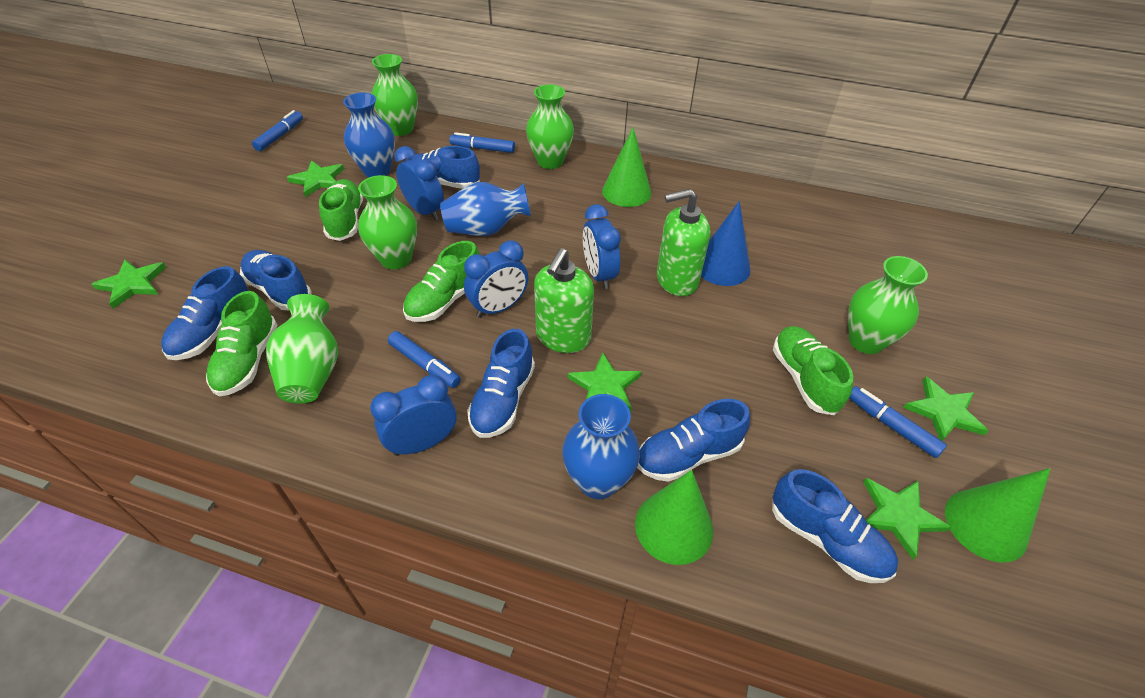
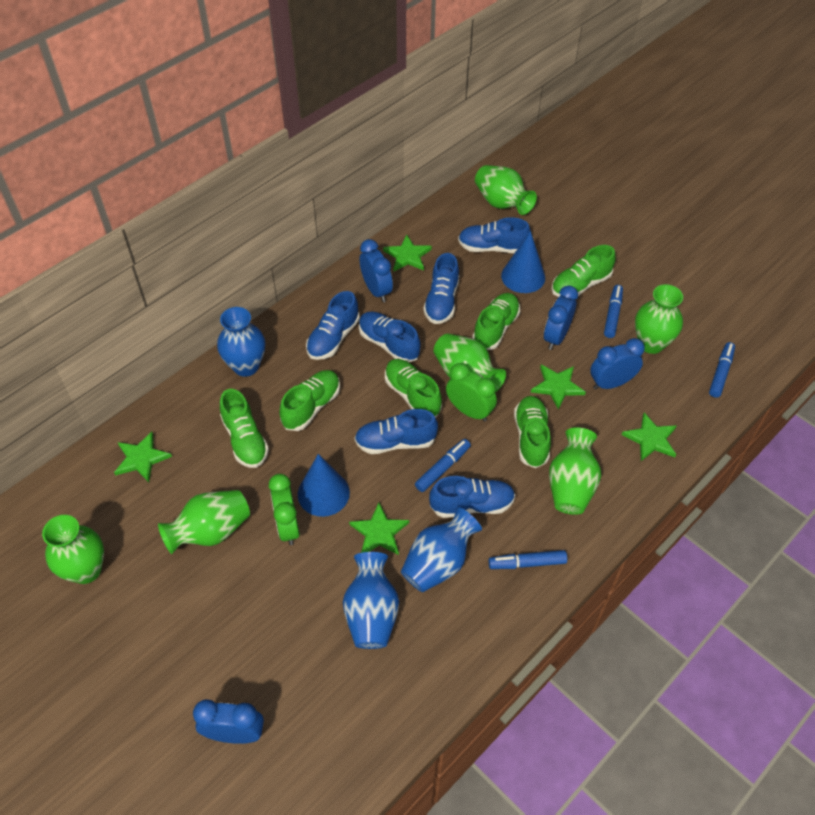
blue cone: 1 -> 2
green clock: 0 -> 2
green cone: 3 -> 0
green shoe: 4 -> 6
green soap dispenser: 2 -> 0
green vase: 5 -> 6

